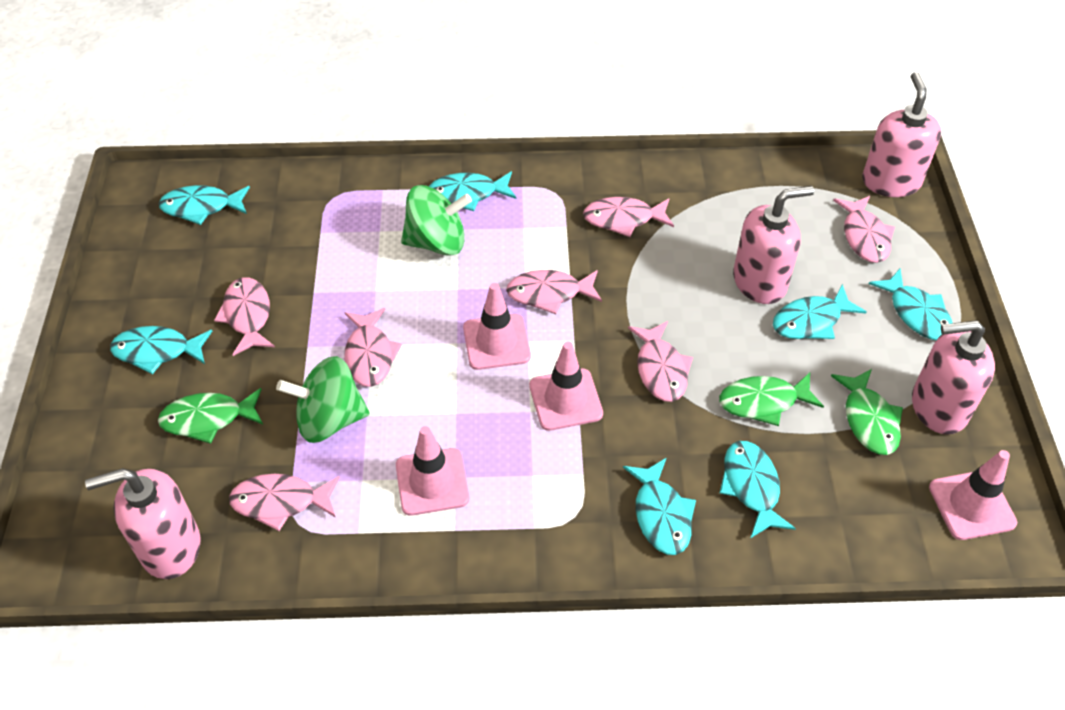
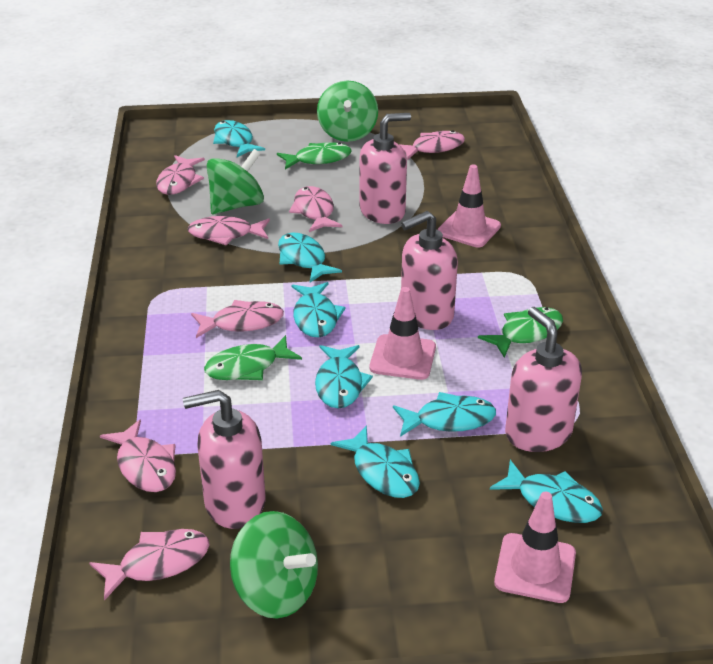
green spinning top: 2 -> 3
pink traffic cone: 4 -> 3

